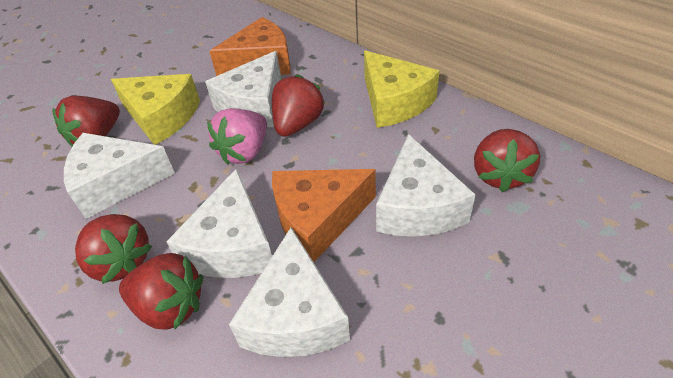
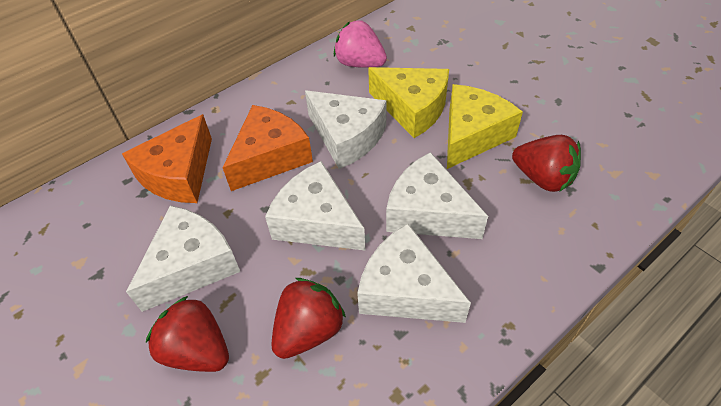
red strawberry: 5 -> 3

